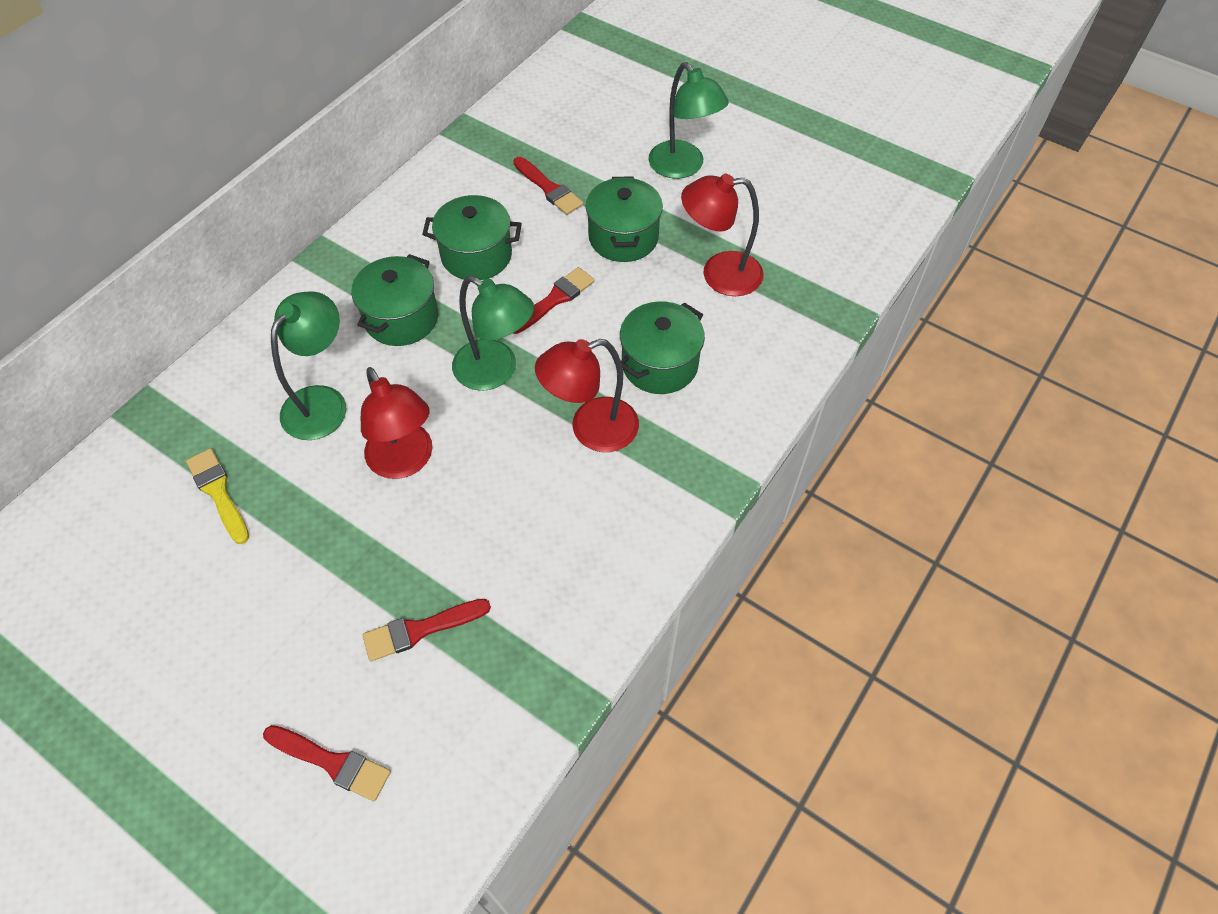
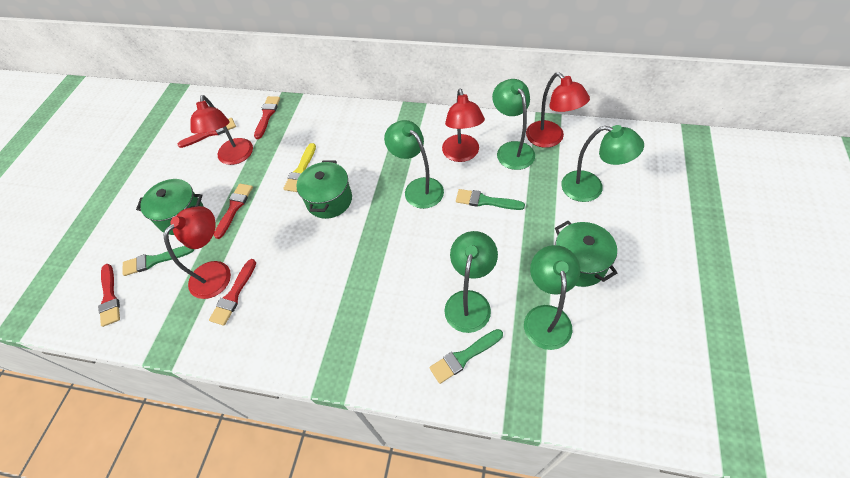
green brush: 0 -> 3
green lamp: 3 -> 5
green pot: 4 -> 3
red brush: 4 -> 5
red lamp: 3 -> 4

